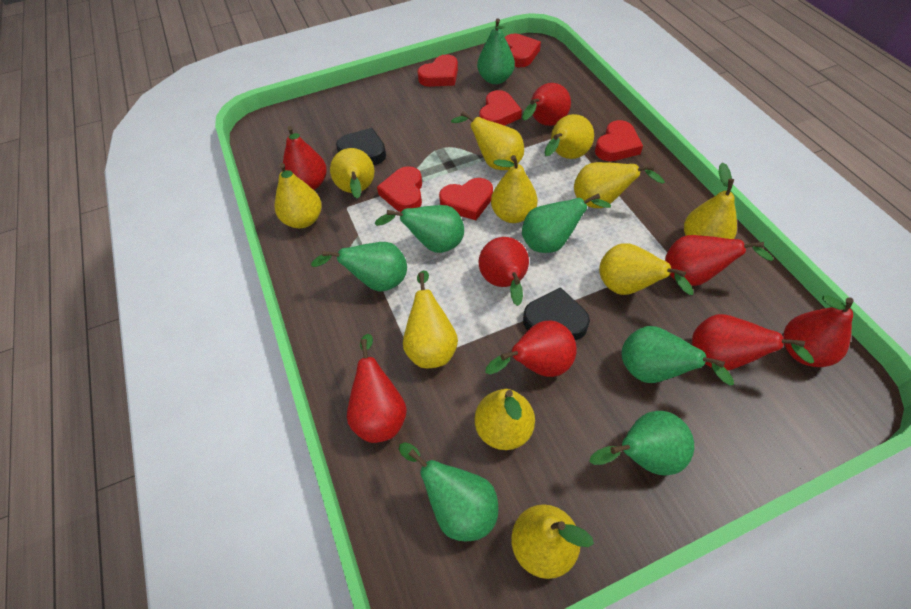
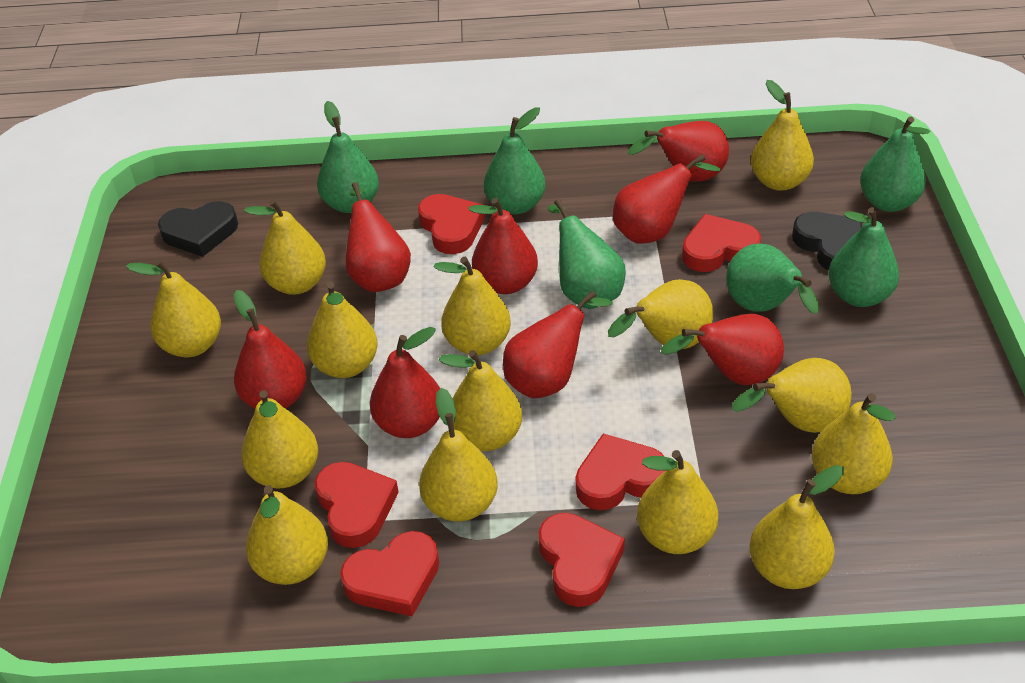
green pear: 7 -> 6
yellow pear: 11 -> 14

